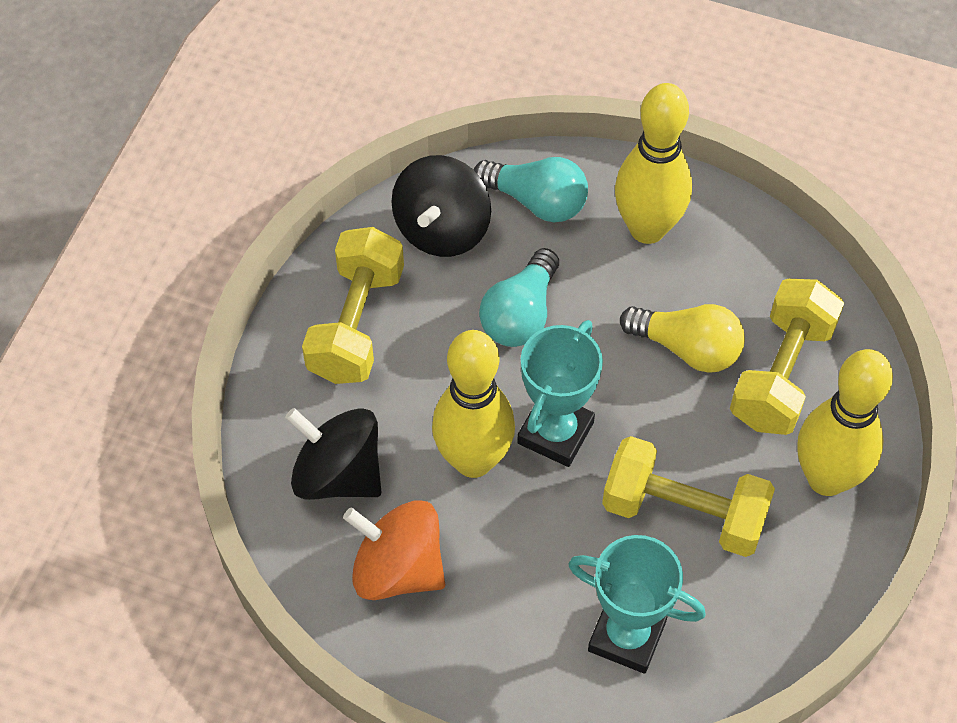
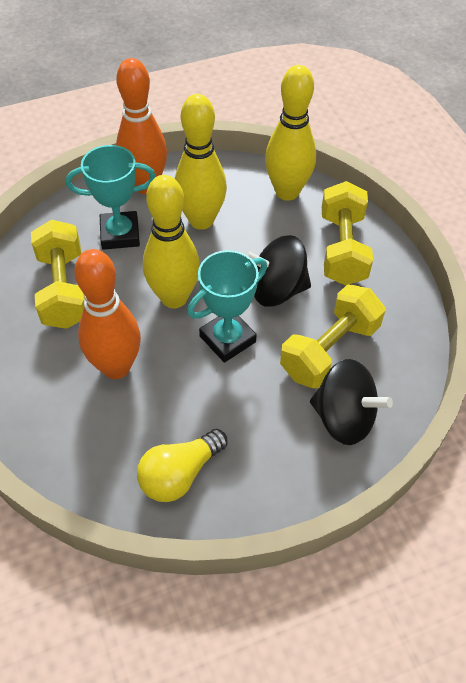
orange bowling pin: 0 -> 2
orange spinning top: 1 -> 0
turquoise light bulb: 2 -> 0

